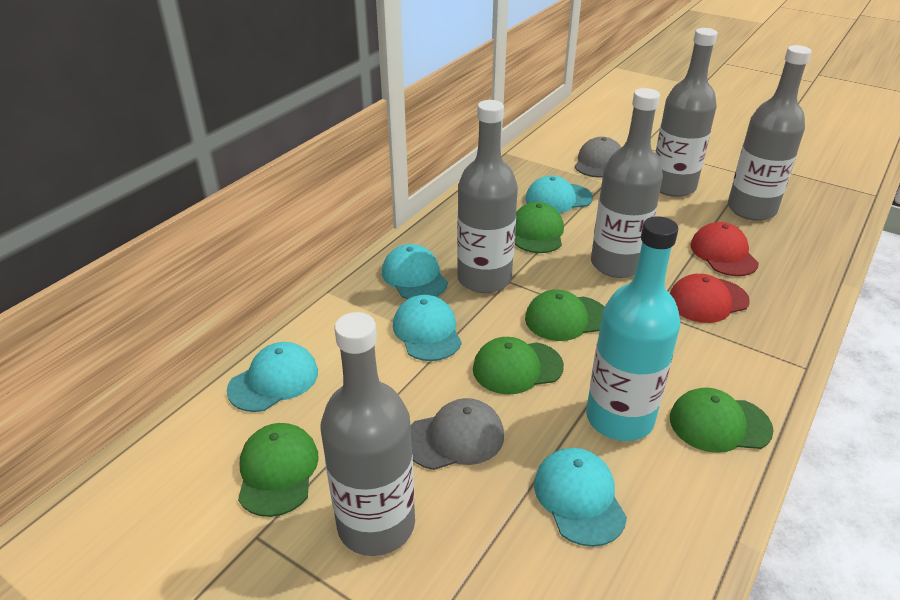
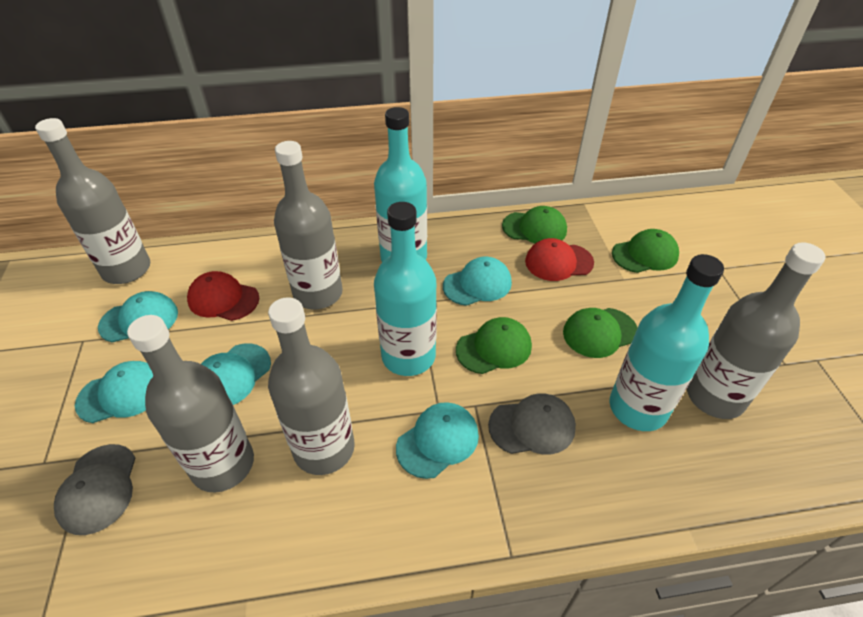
green cap: 5 -> 4
turquoise bottle: 1 -> 3

